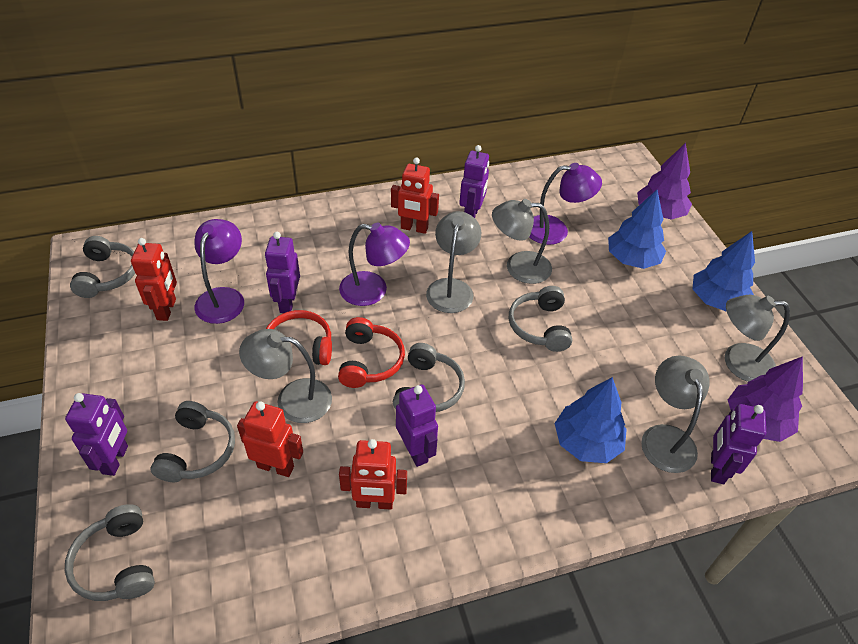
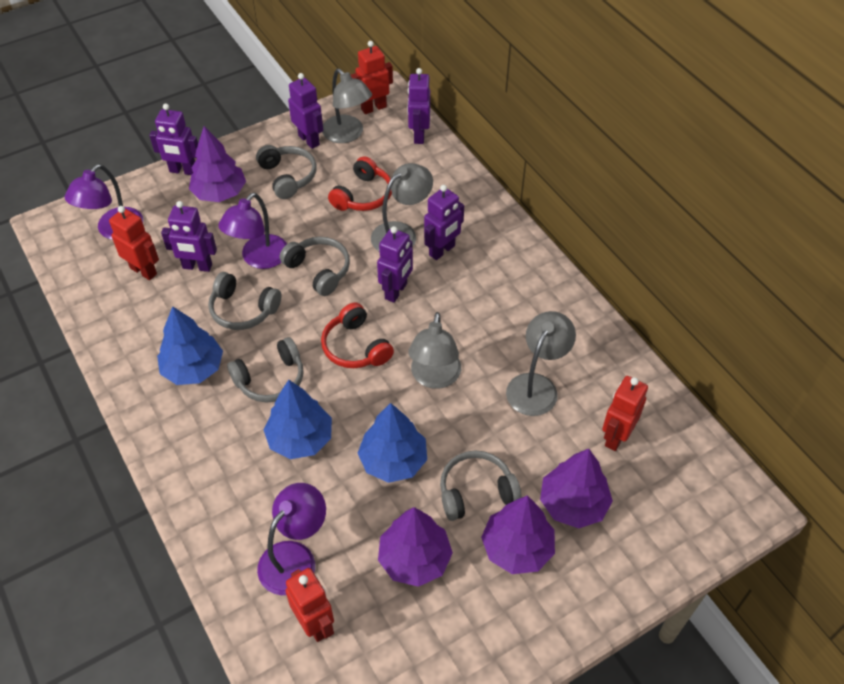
grey lamp: 5 -> 4
purple robot: 5 -> 6
purple tree: 2 -> 4

